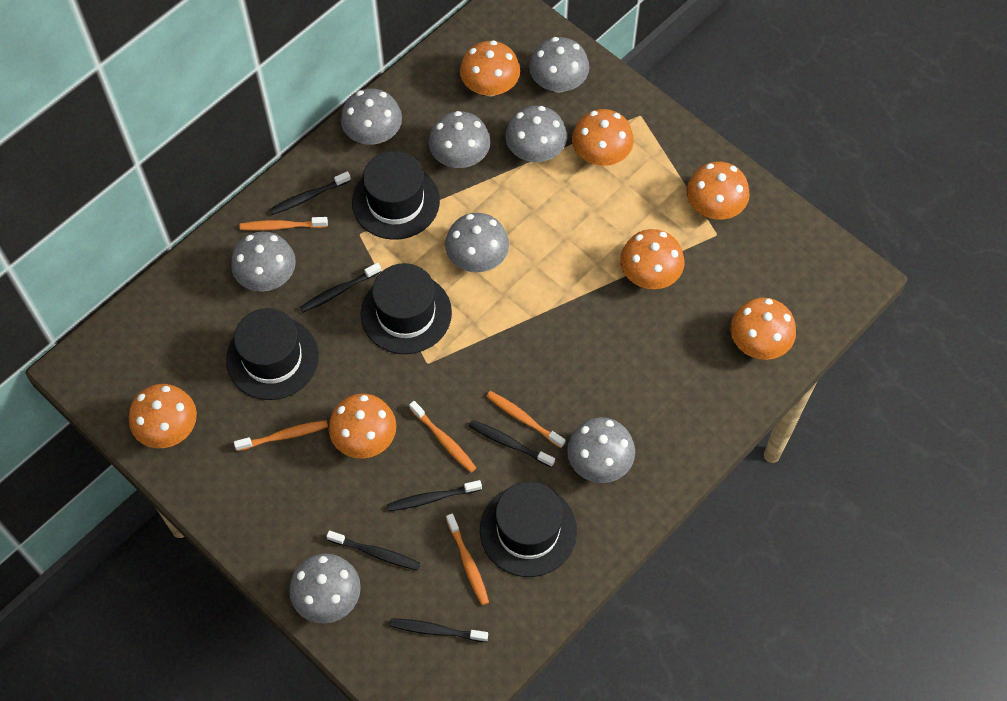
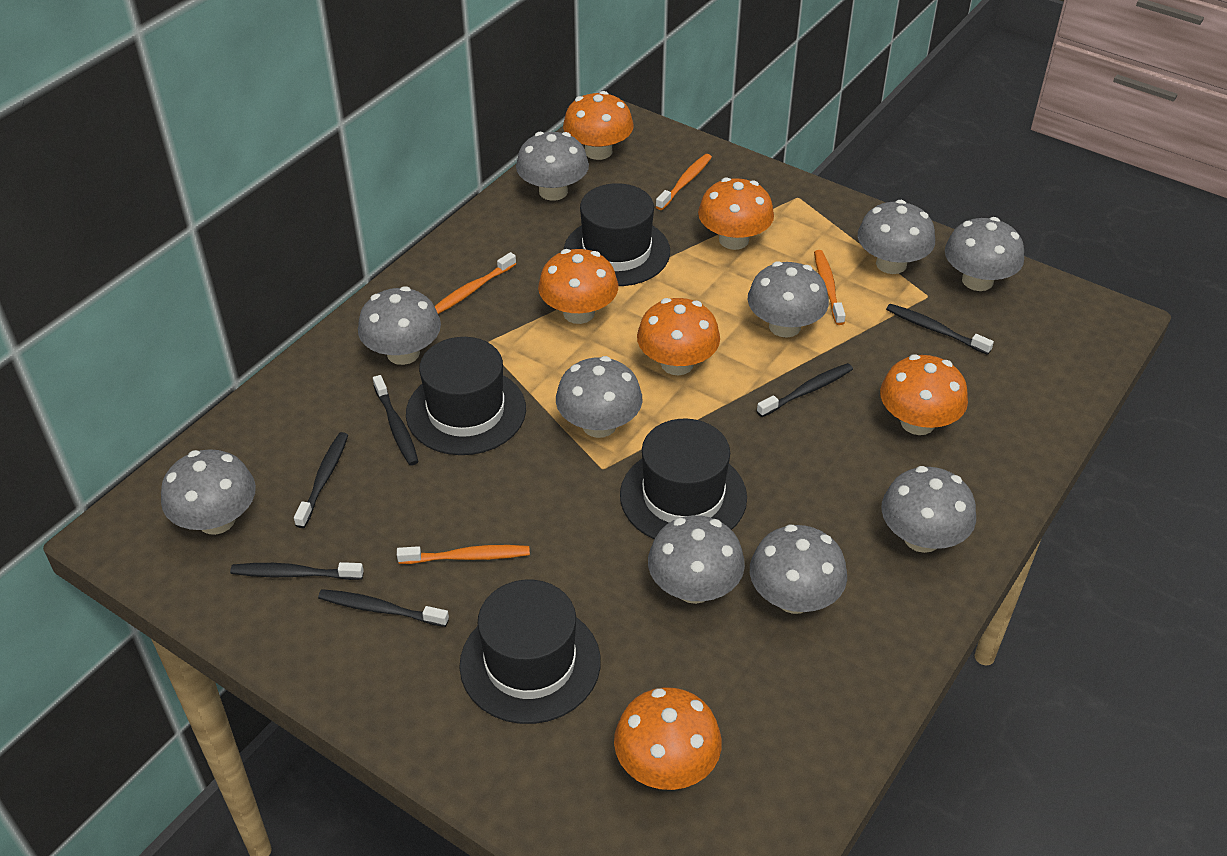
grey mushroom: 8 -> 10
orange mushroom: 7 -> 6
orange toothbrush: 5 -> 4

